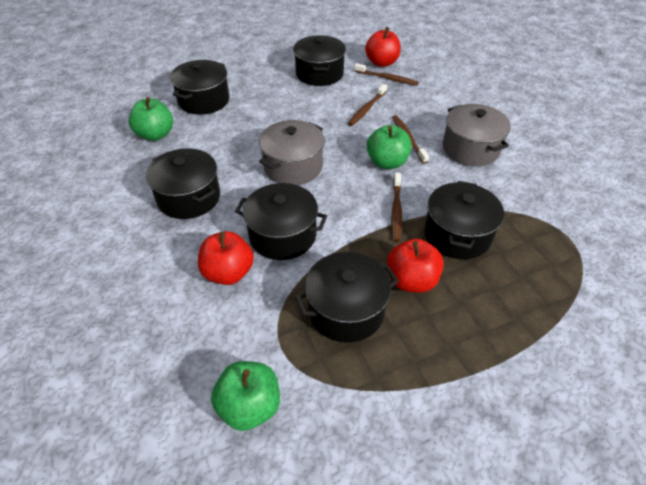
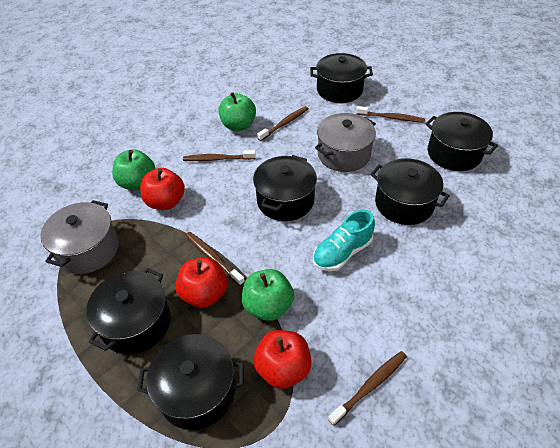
brown toothbrush: 4 -> 5
turquoise shoe: 0 -> 1

